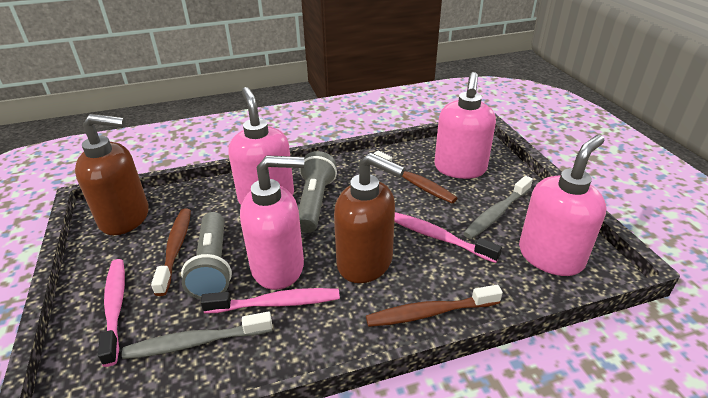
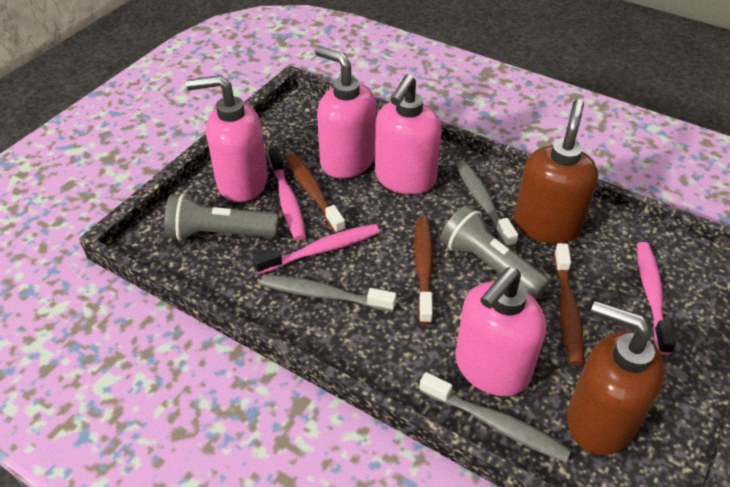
grey toothbrush: 2 -> 3

